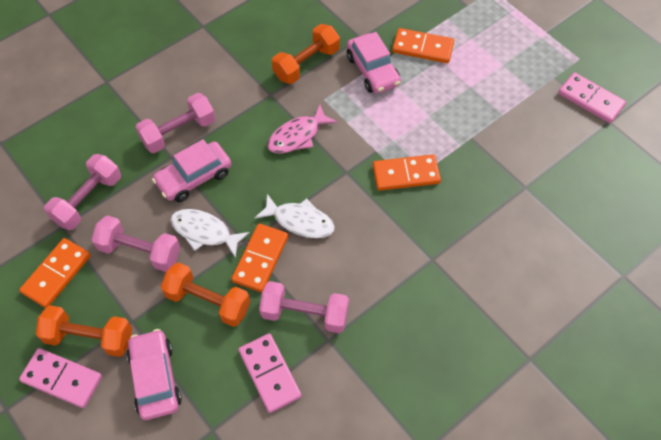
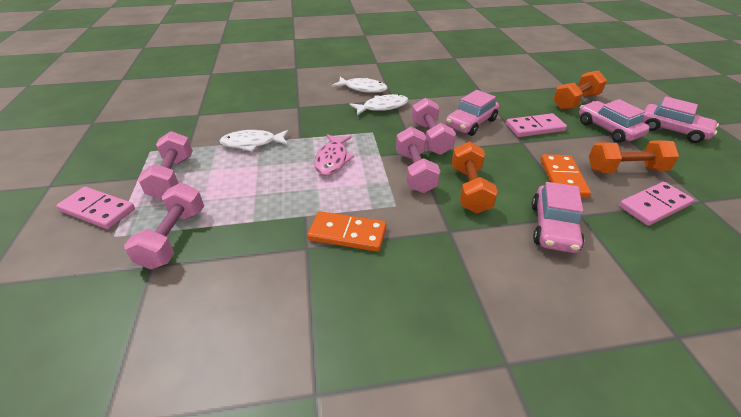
orange domino: 4 -> 2
pink car: 3 -> 4
white fish: 2 -> 3

